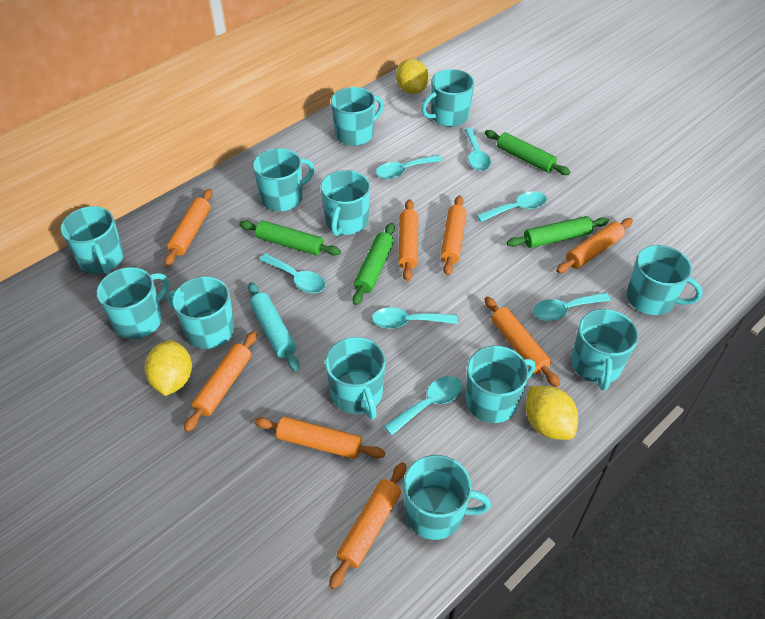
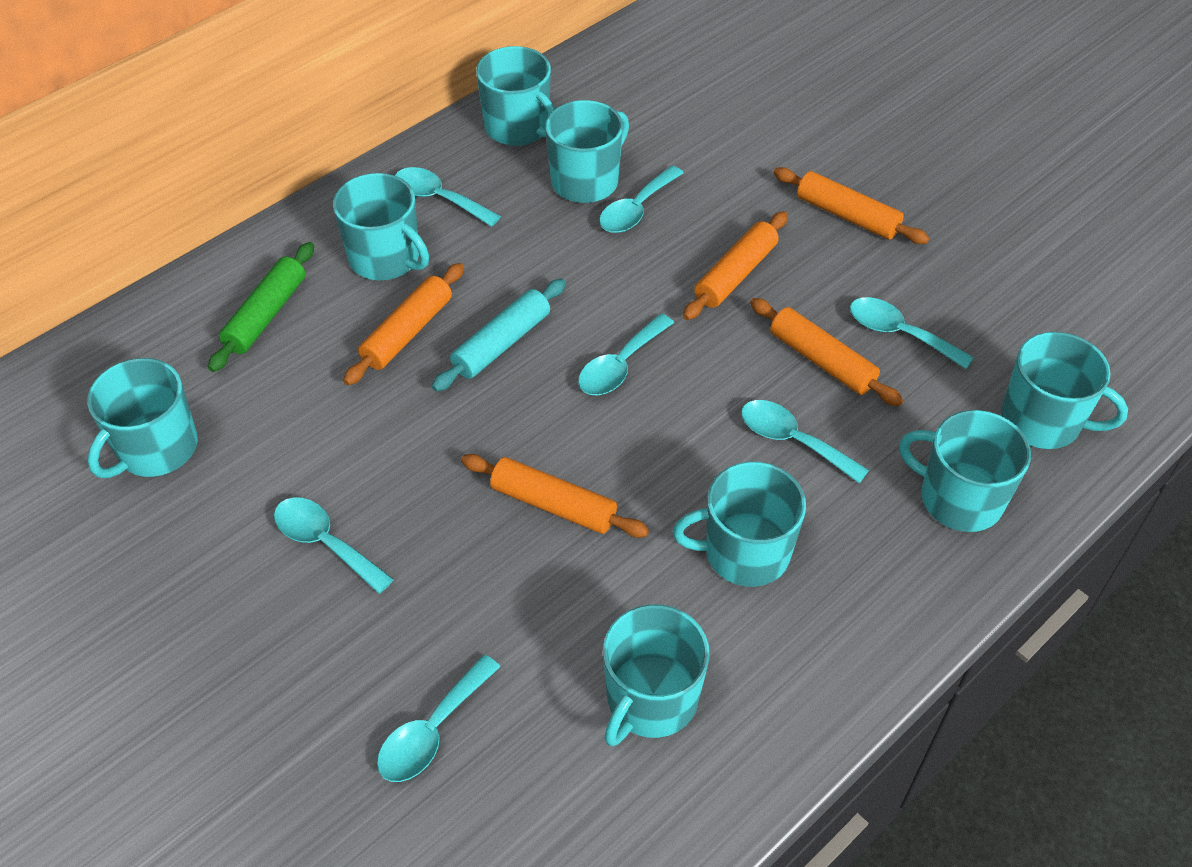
green rolling pin: 4 -> 1
orange rolling pin: 8 -> 5
turquoise mug: 12 -> 8
yellow lemon: 3 -> 0

